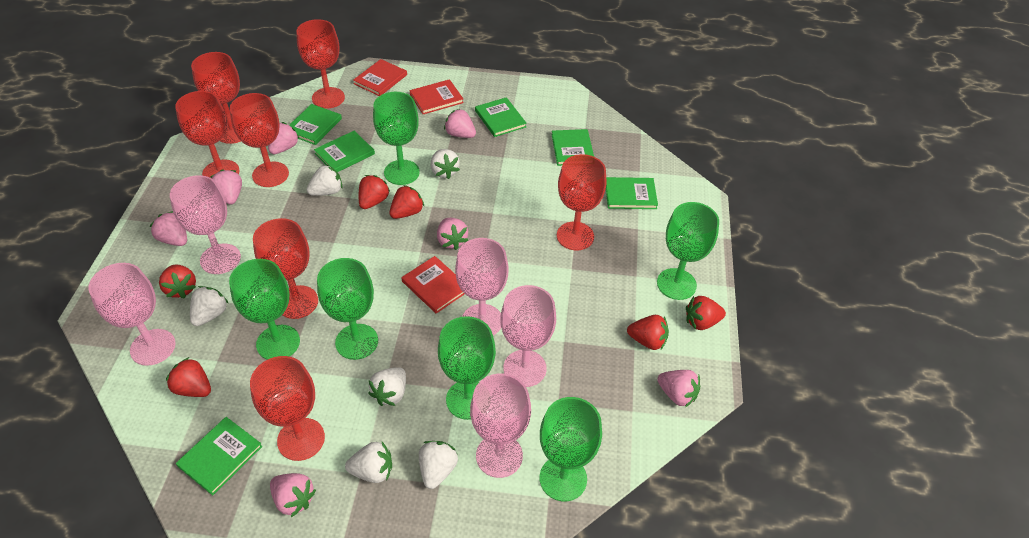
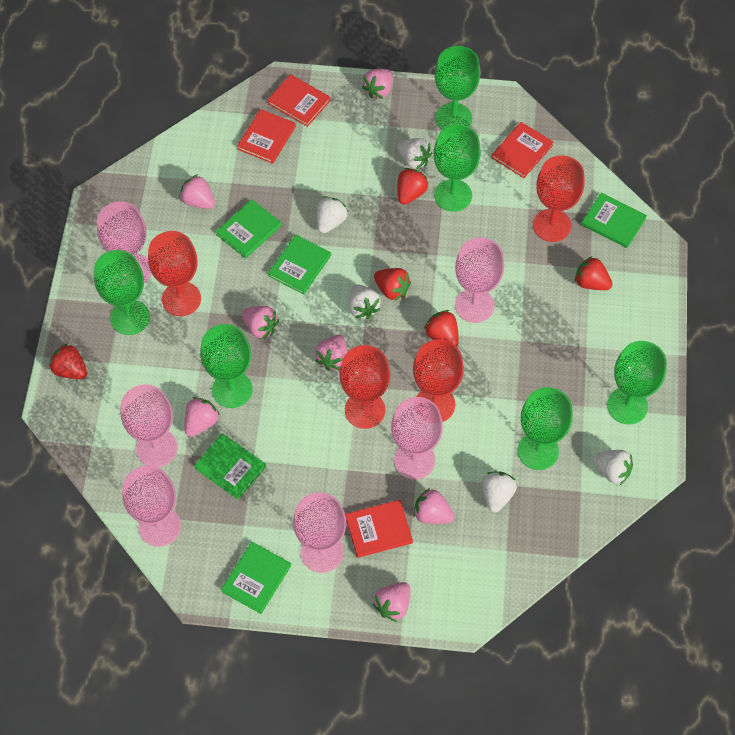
green book: 6 -> 5
pink goblet: 5 -> 6
red book: 3 -> 4
red goblet: 7 -> 4
red strawberry: 6 -> 5
white strawberry: 6 -> 5

